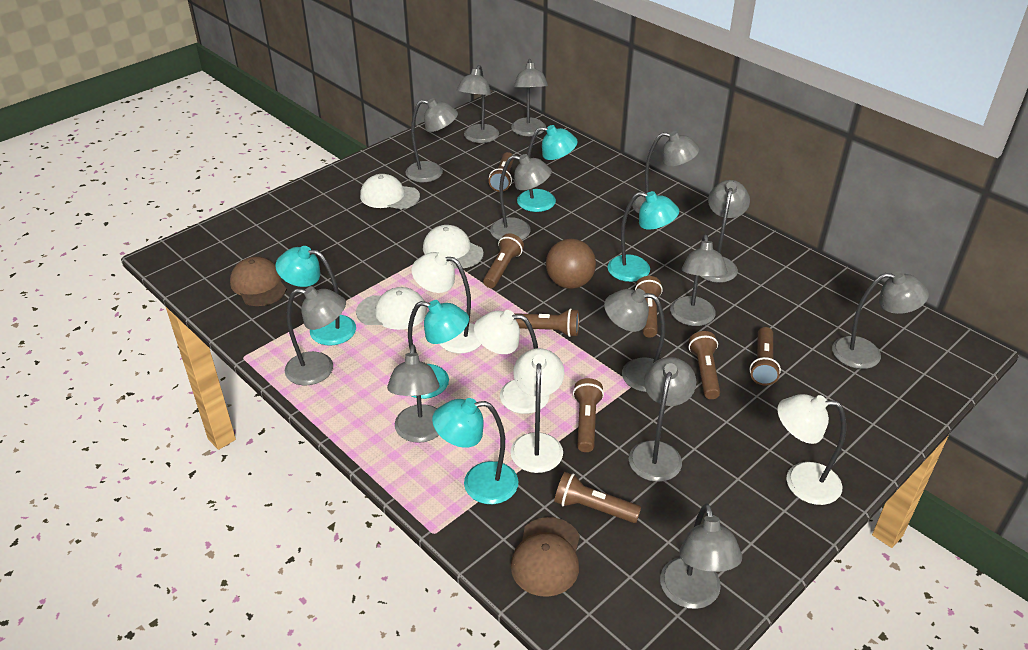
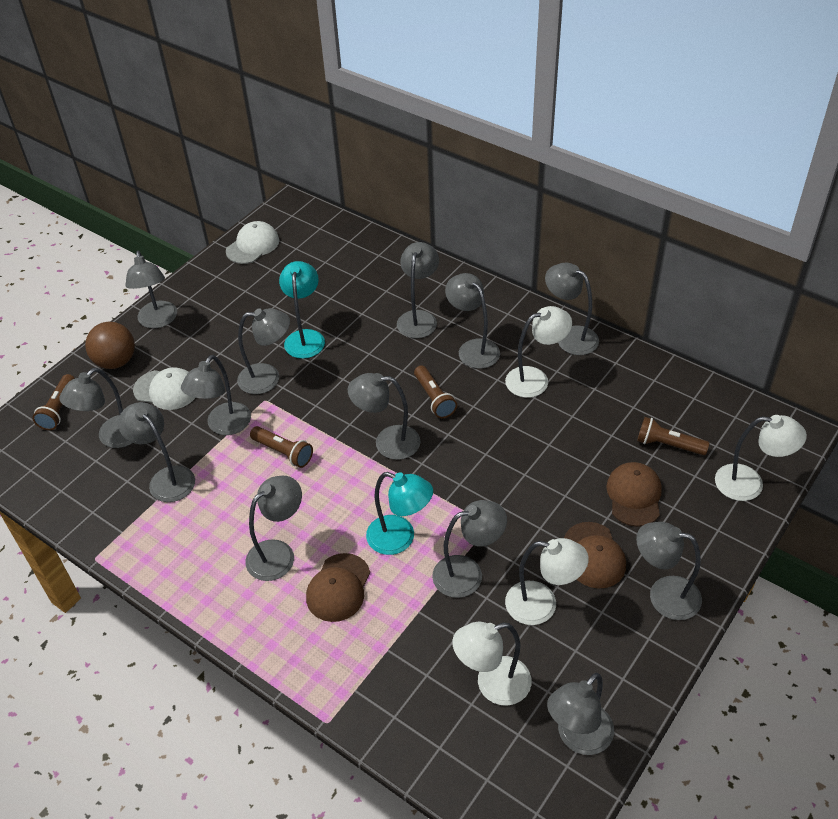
brown cap: 2 -> 3
brown flashlight: 8 -> 4
turquoise lamp: 5 -> 2
white cap: 3 -> 2

